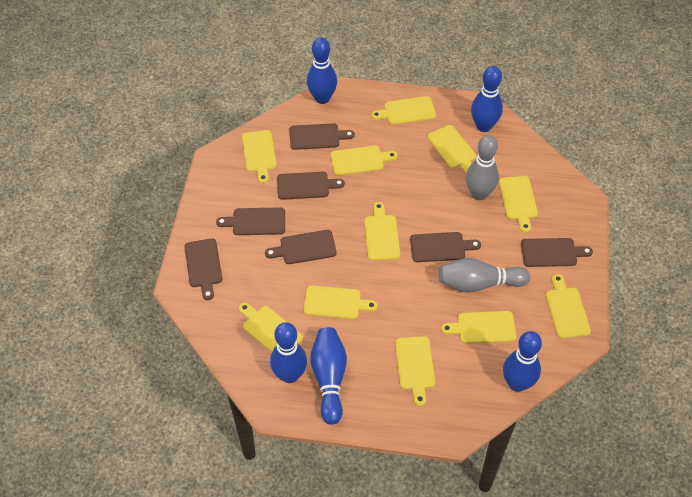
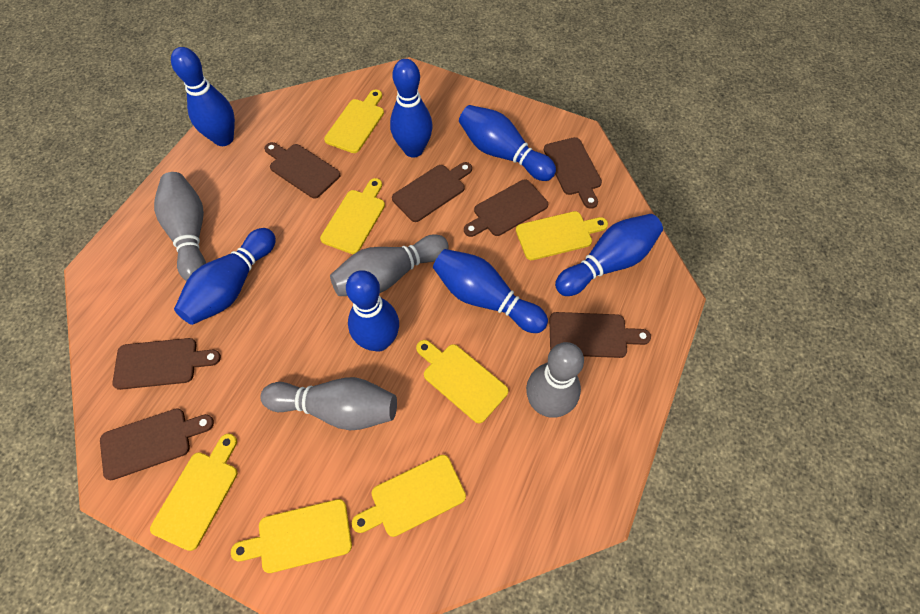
blue bowling pin: 5 -> 7
grey bowling pin: 2 -> 4
yellow cutting board: 11 -> 7

